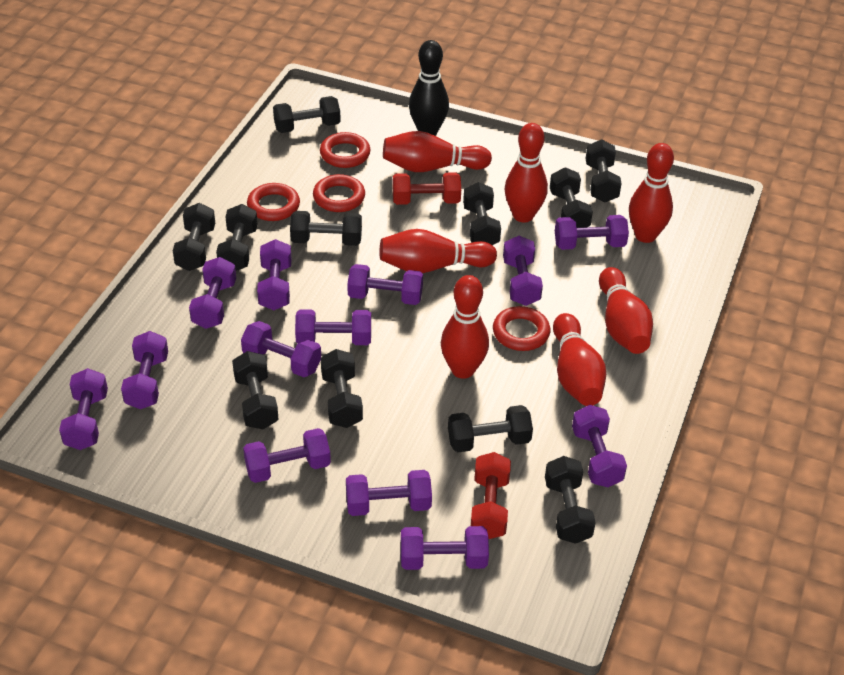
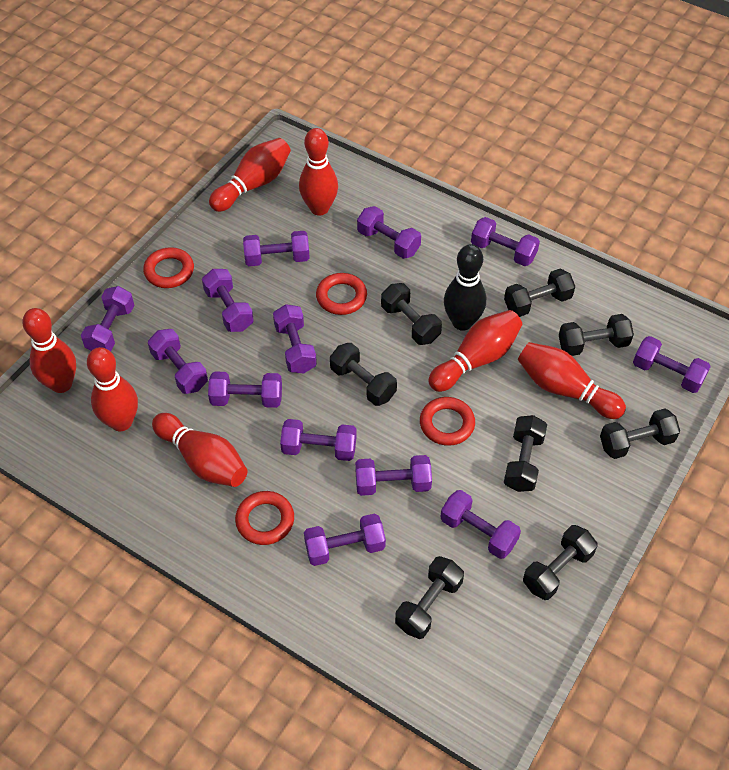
black dumbbell: 11 -> 8
red dumbbell: 2 -> 0

